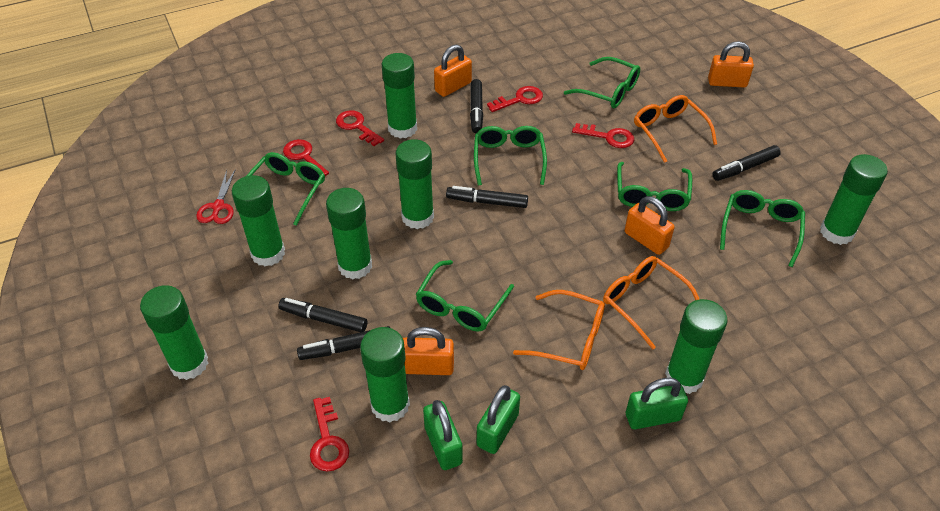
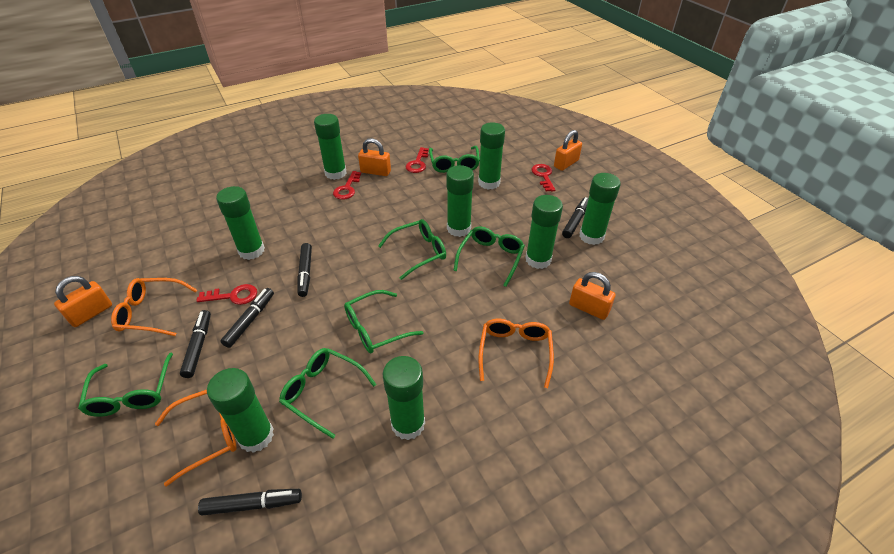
green padlock: 3 -> 0
red key: 5 -> 4
red scissors: 1 -> 0

